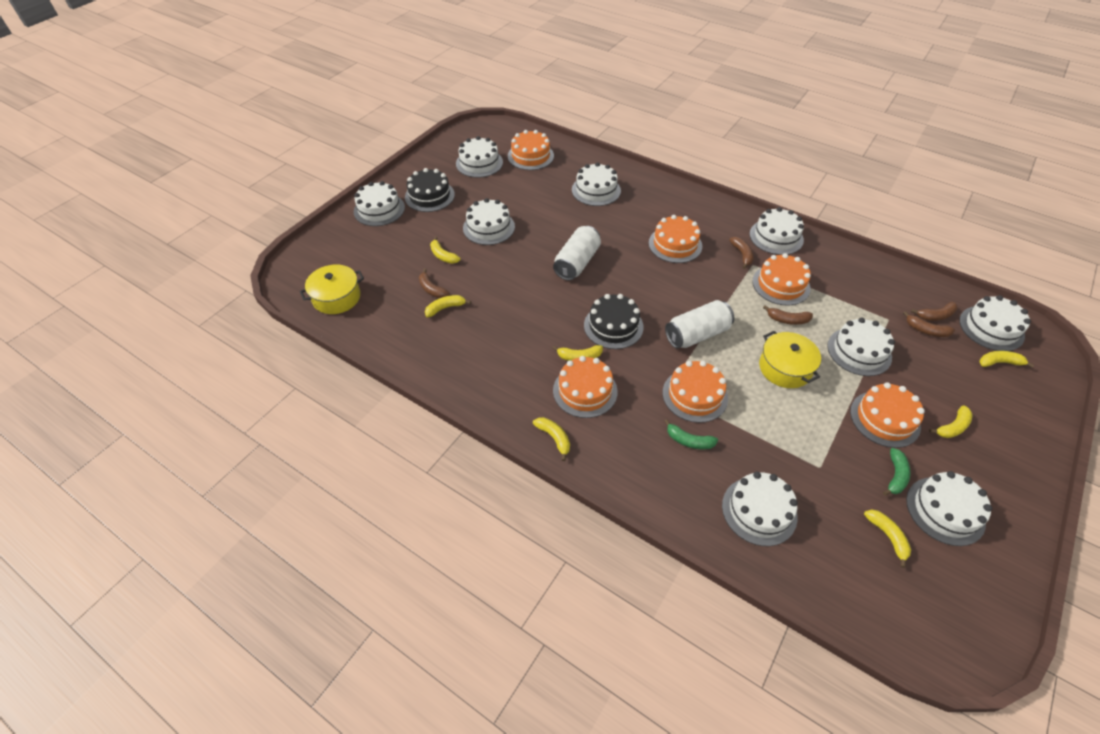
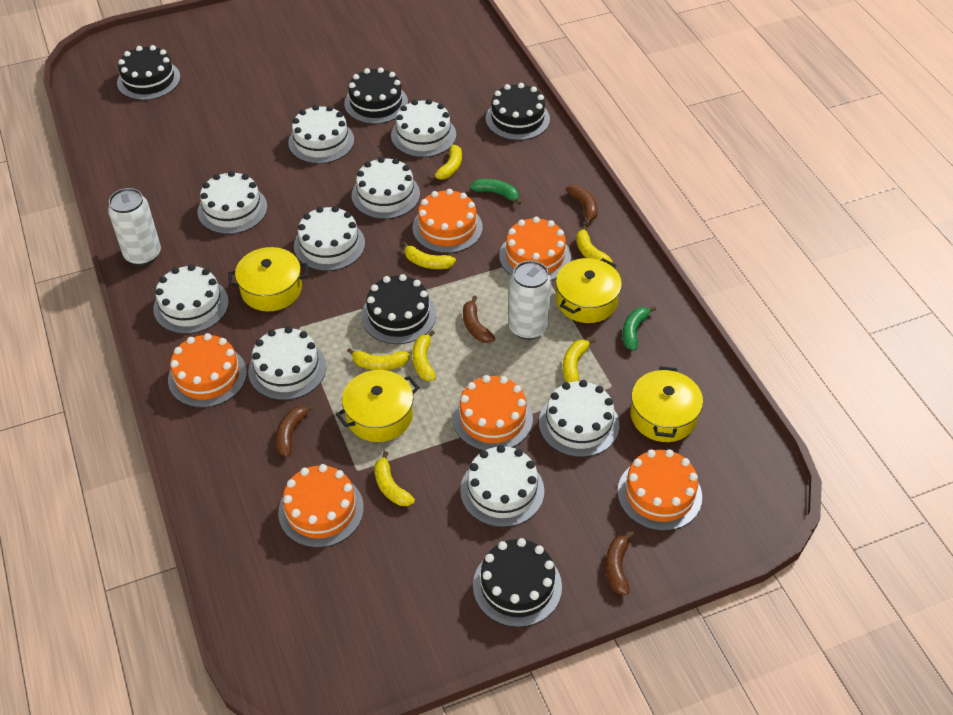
black cake: 2 -> 5
brown banana: 5 -> 4
yellow pot: 2 -> 4

